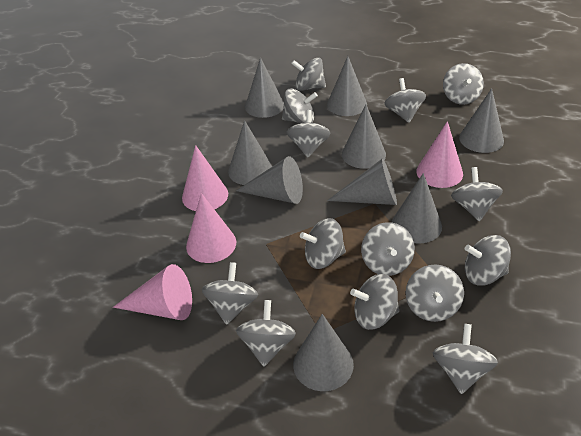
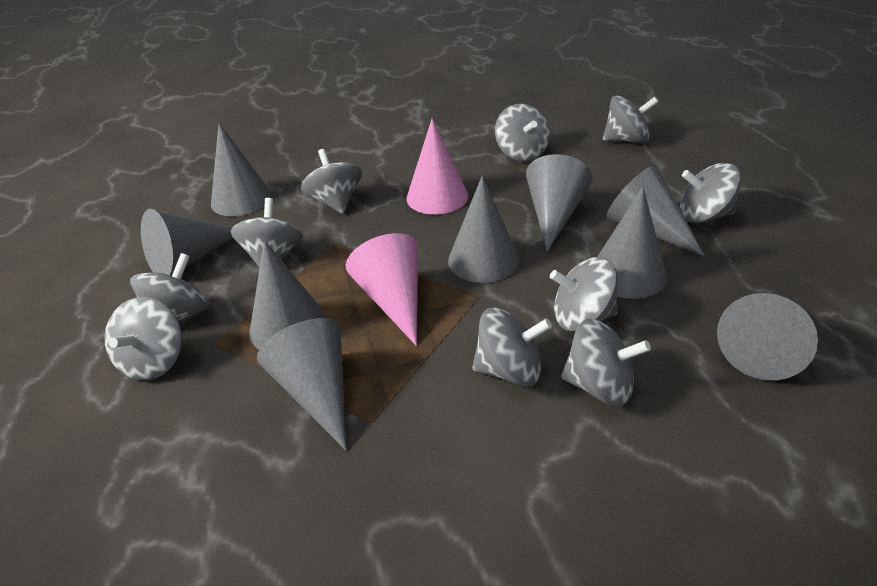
grey spinning top: 14 -> 10
pink cone: 4 -> 2

